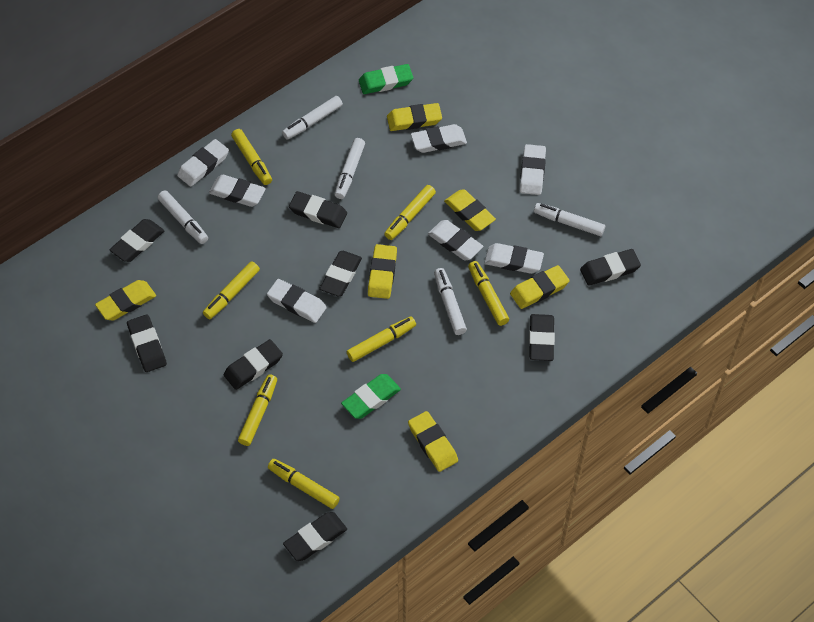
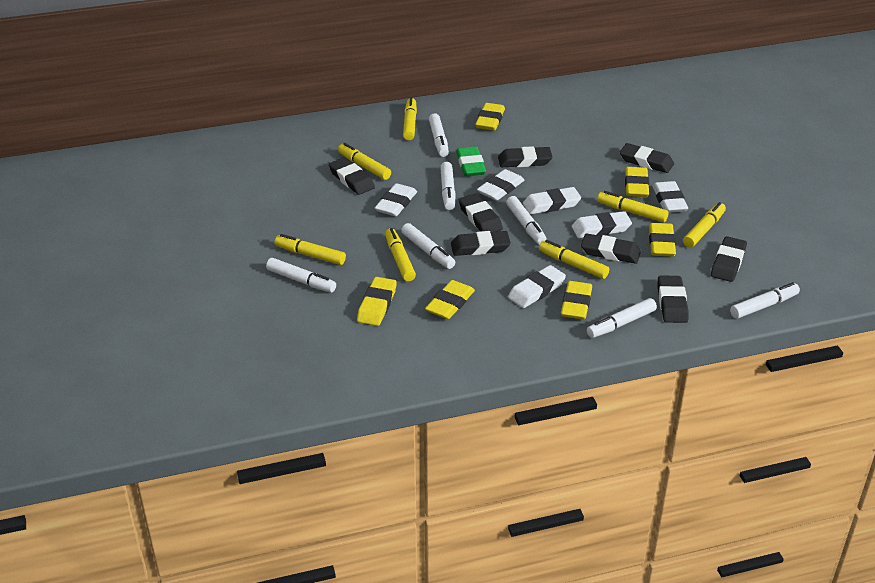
green eraser: 2 -> 1
white eraser: 7 -> 6
white marker: 5 -> 7

